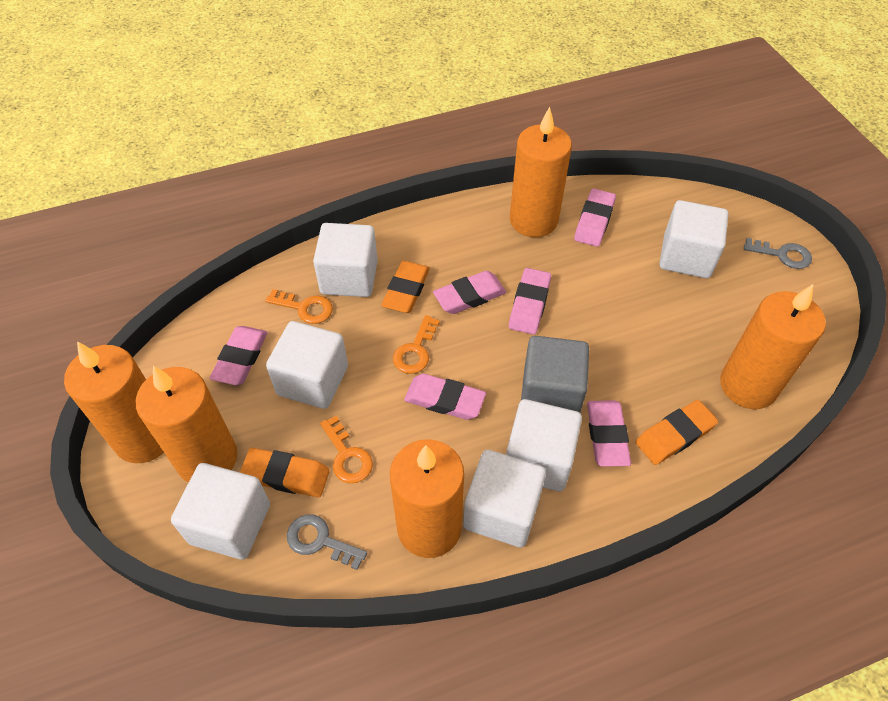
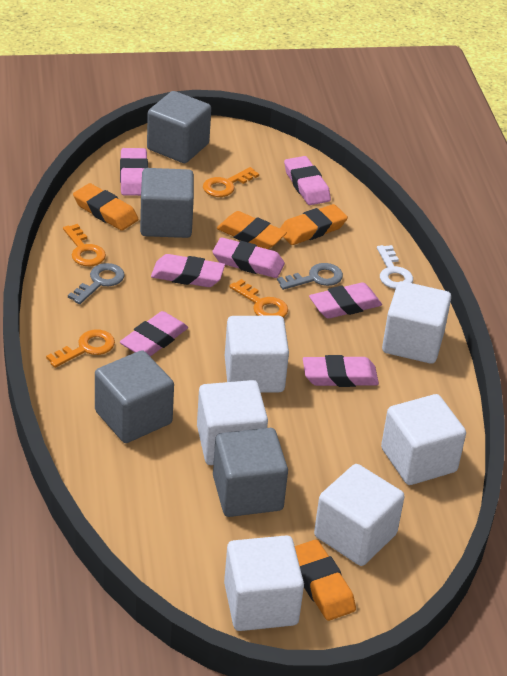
grey cube: 1 -> 4
orange candle: 5 -> 0
orange eraser: 3 -> 4
orange key: 3 -> 4
pink eraser: 6 -> 7
white key: 0 -> 1

